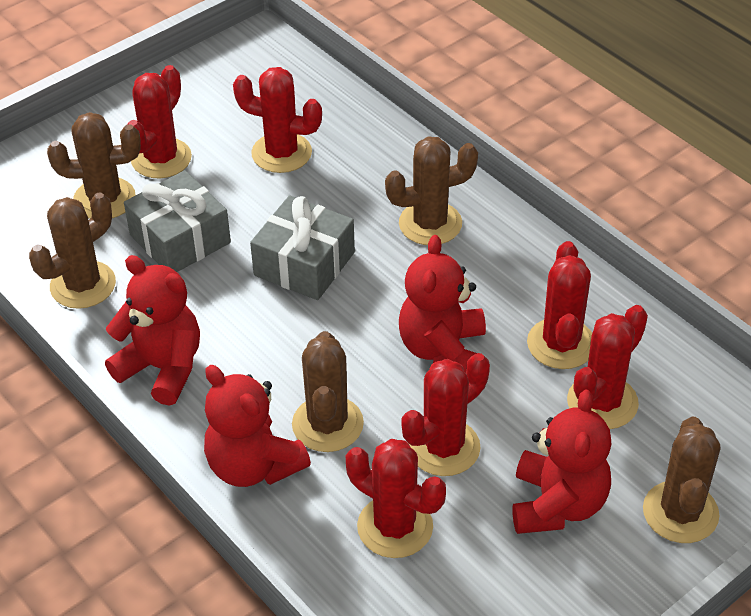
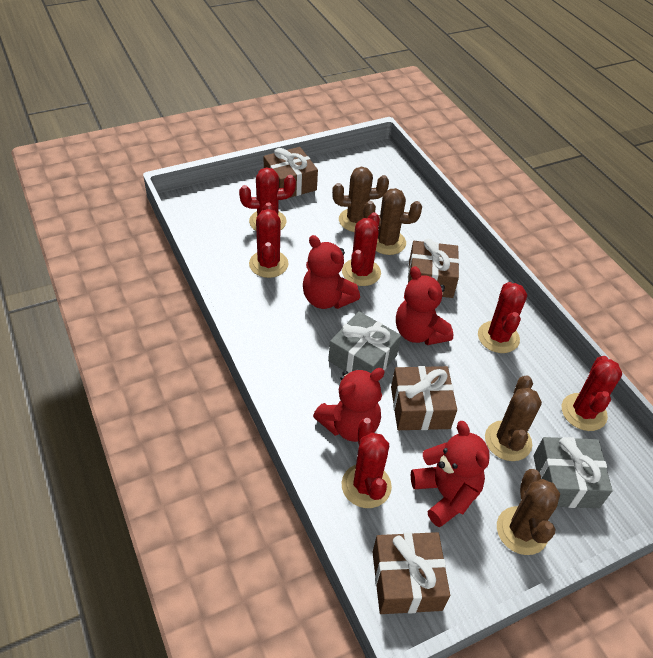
brown cactus: 5 -> 4
brown gift: 0 -> 4

